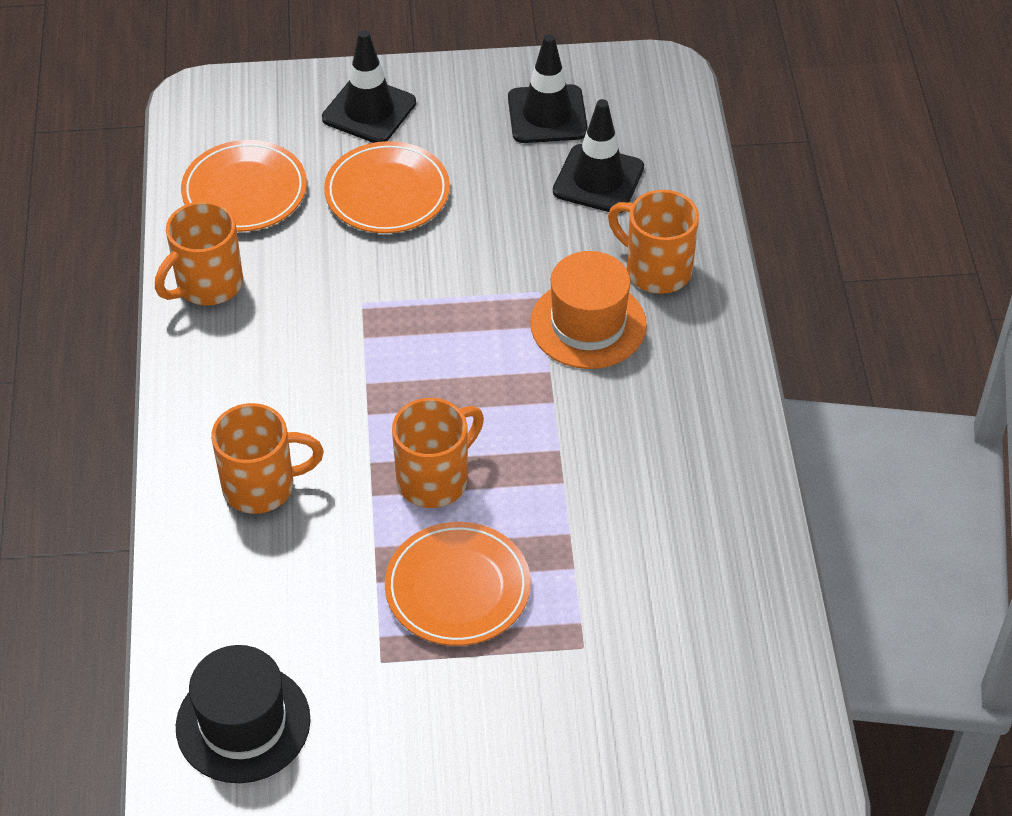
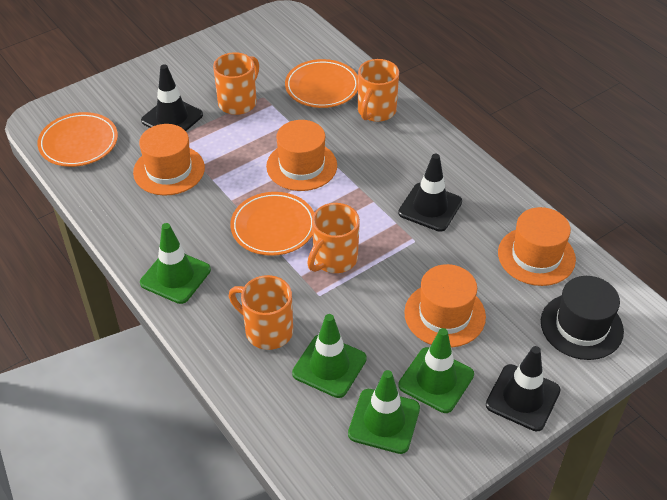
green traffic cone: 0 -> 4
orange hat: 1 -> 4

